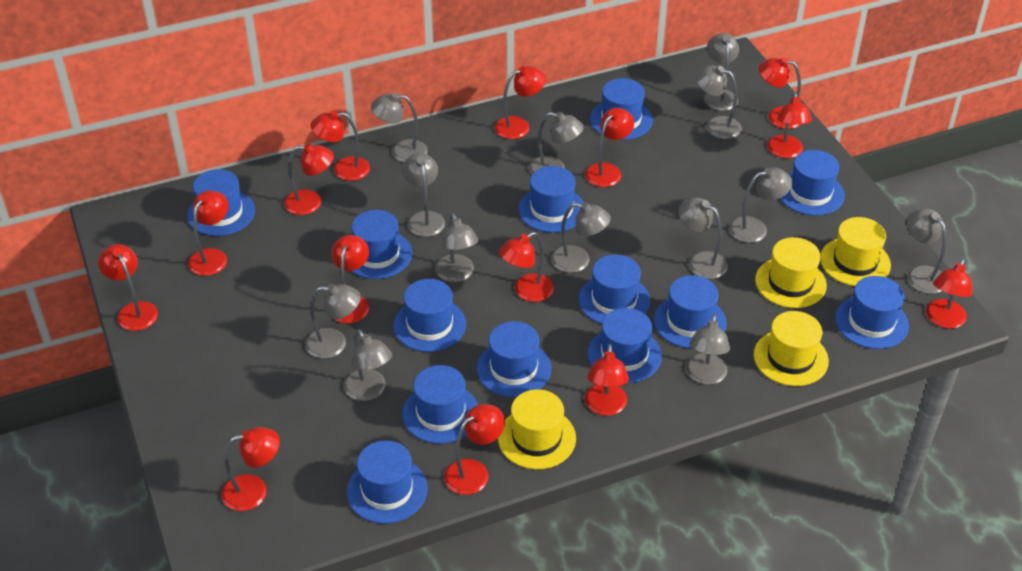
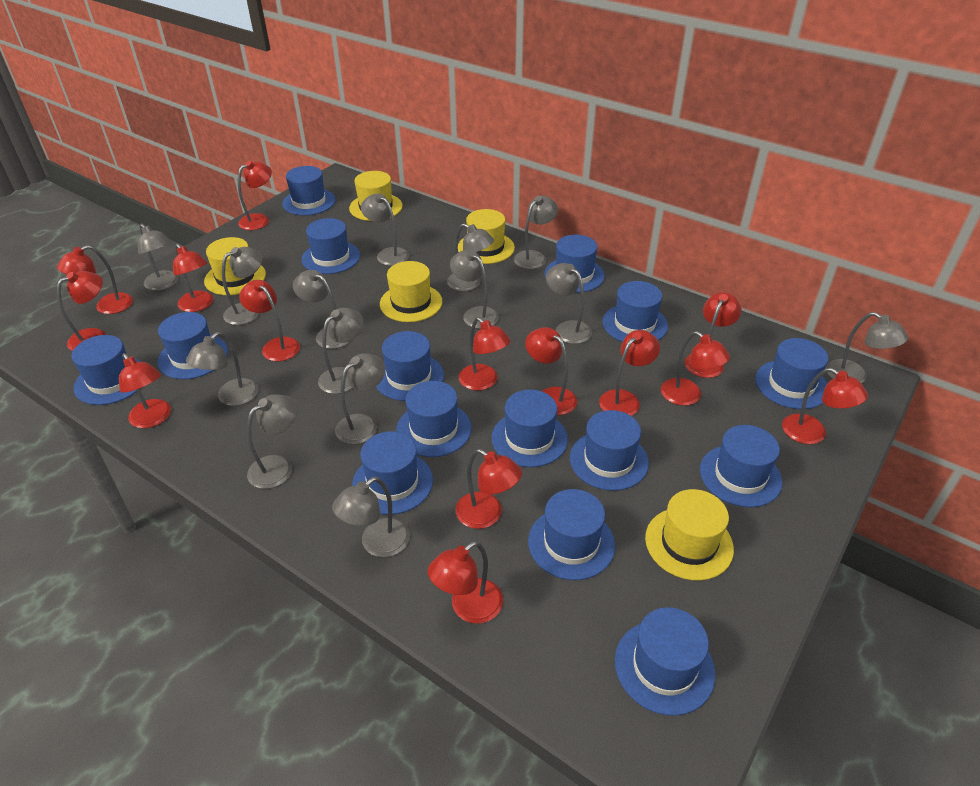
blue hat: 13 -> 15
grey lamp: 13 -> 14
yellow hat: 4 -> 5

